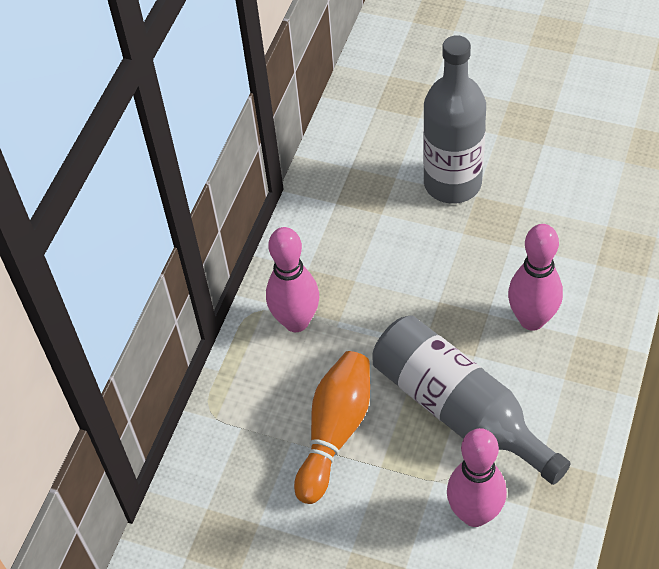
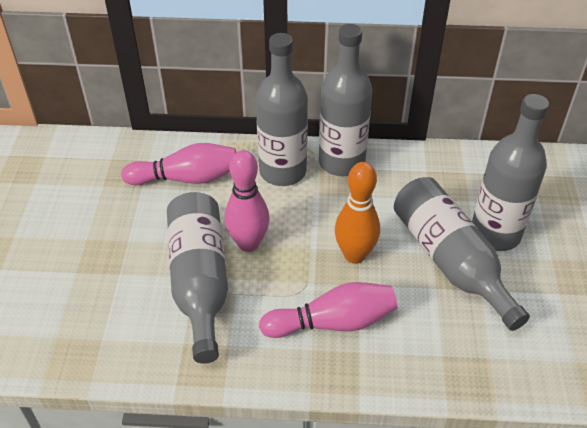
grey bottle: 2 -> 5

